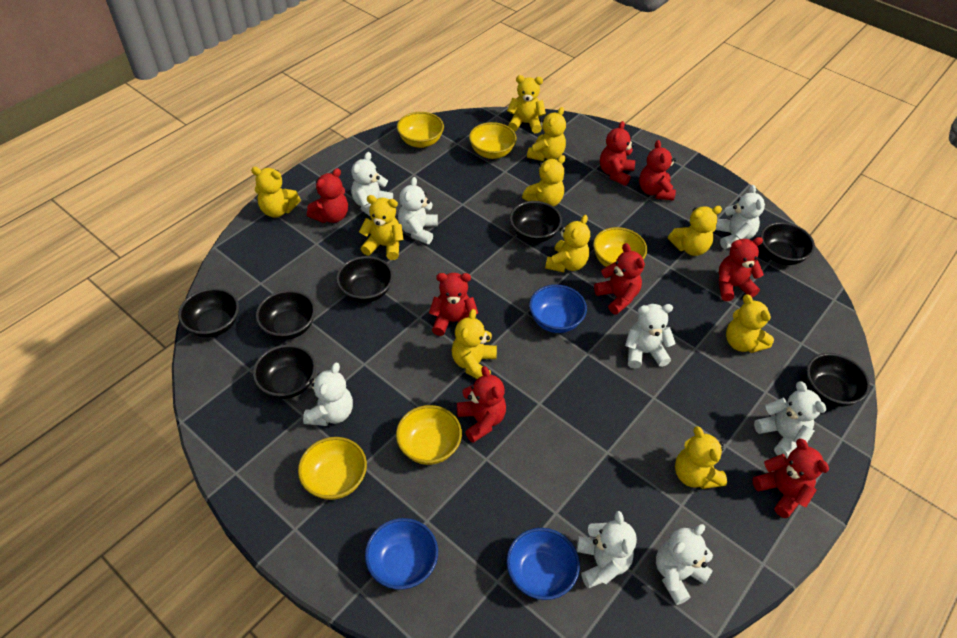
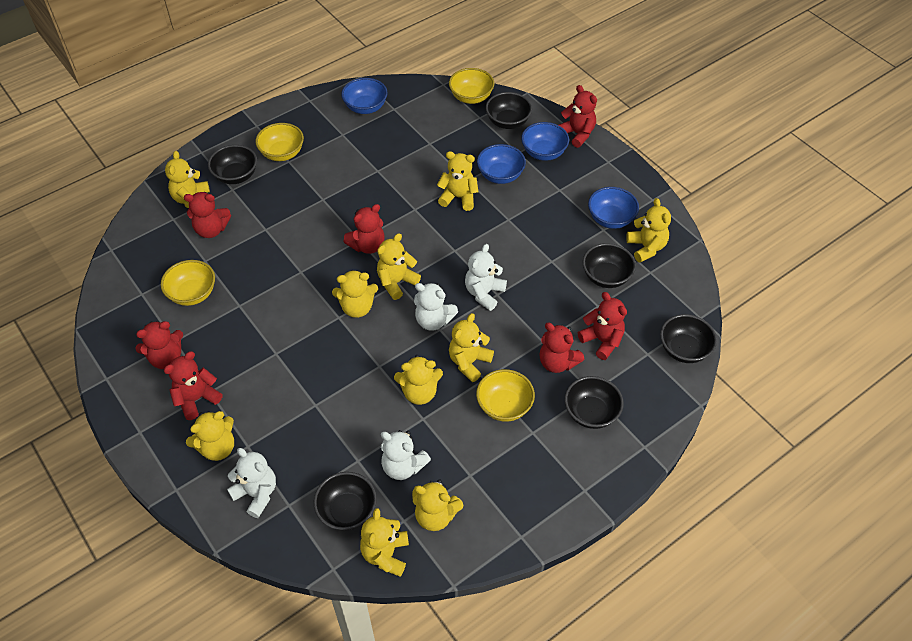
black bowl: 7 -> 6
blue bowl: 3 -> 4
red teddy bear: 8 -> 7
white teddy bear: 8 -> 4
yellow bowl: 5 -> 4

